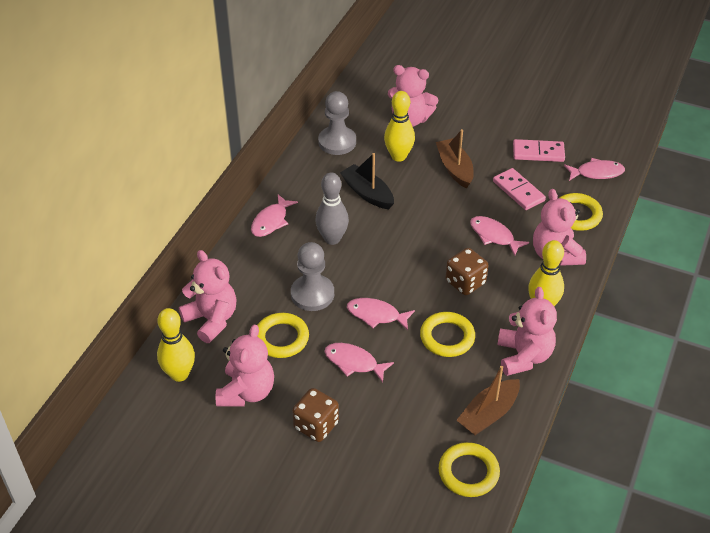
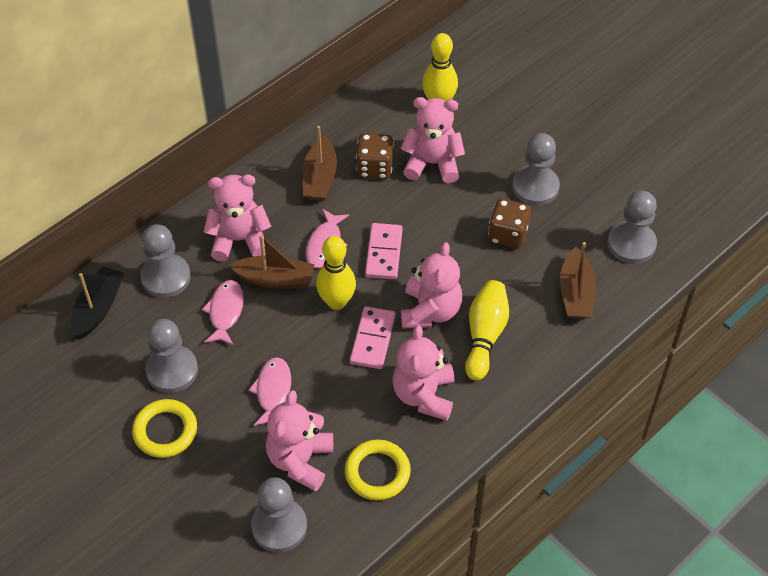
brown boat: 2 -> 3
grey bowling pin: 1 -> 0
grey pawn: 2 -> 5
pink fish: 5 -> 3
yellow ring: 4 -> 2

